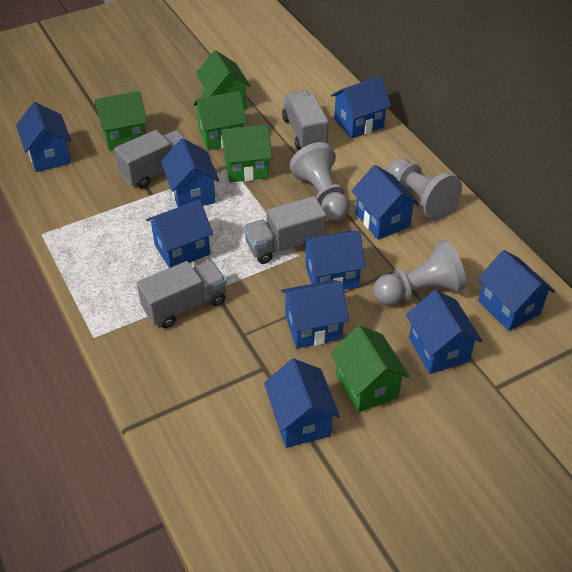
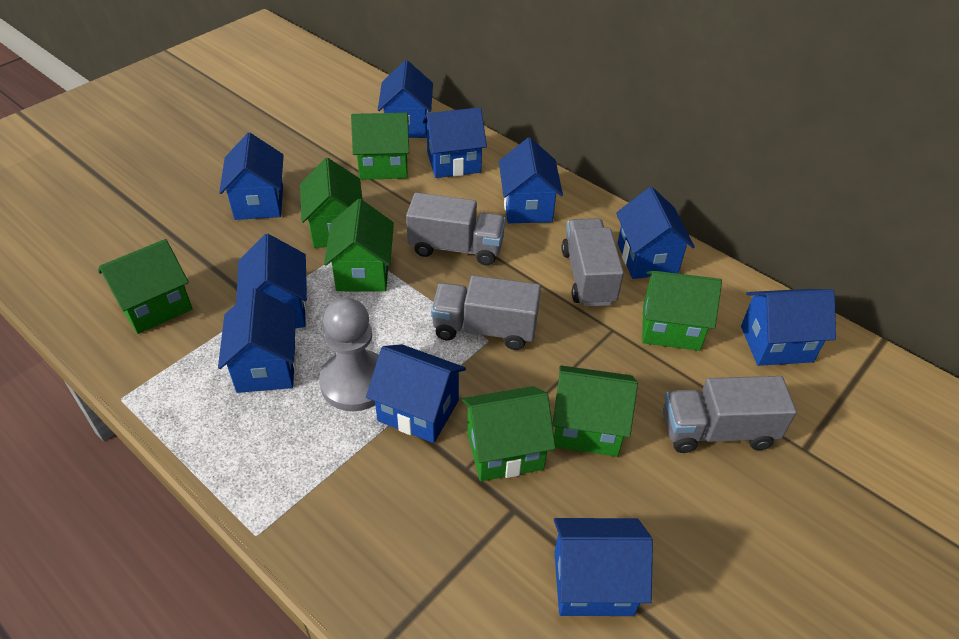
green house: 5 -> 7
grey pawn: 3 -> 1

